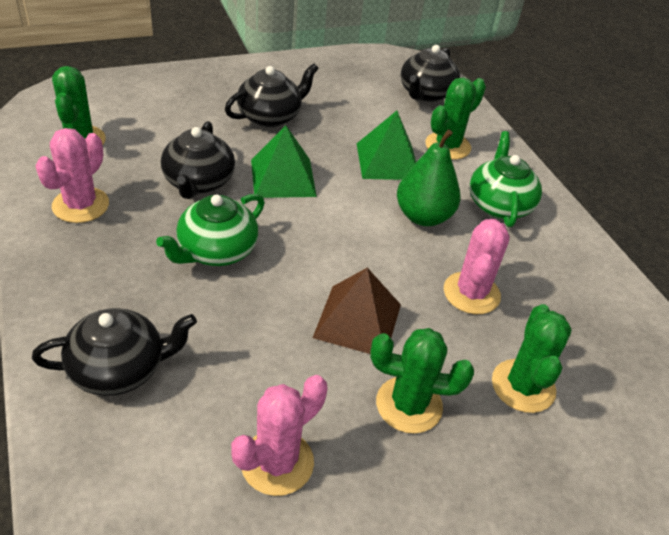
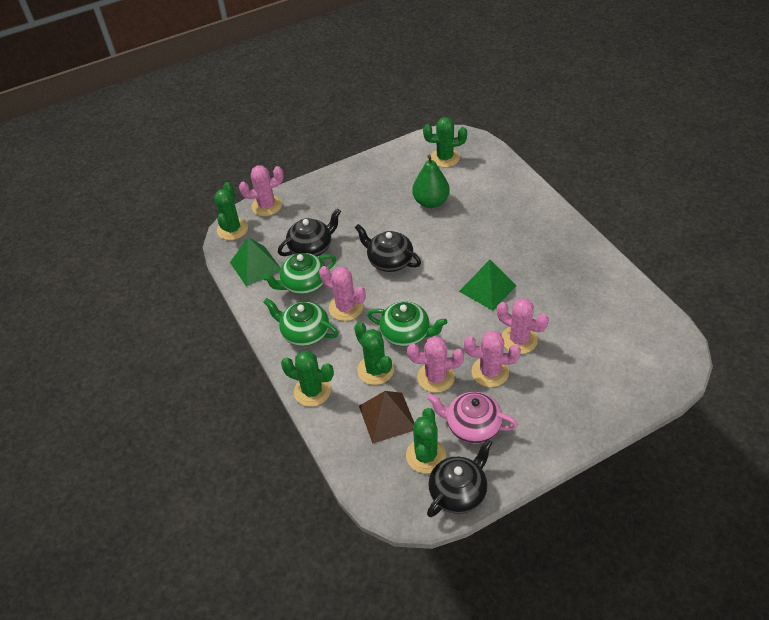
black teapot: 4 -> 3
green cactus: 4 -> 5
green teapot: 2 -> 3
pink cactus: 3 -> 5
pink teapot: 0 -> 1

